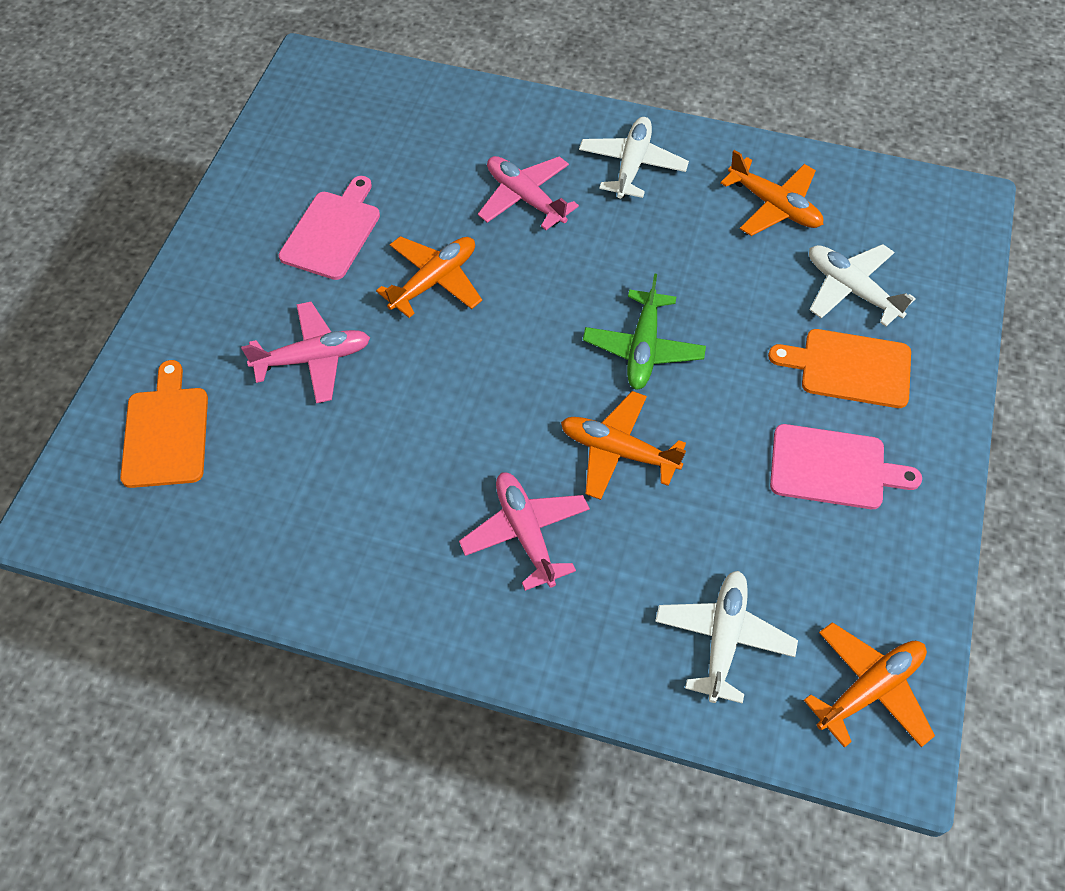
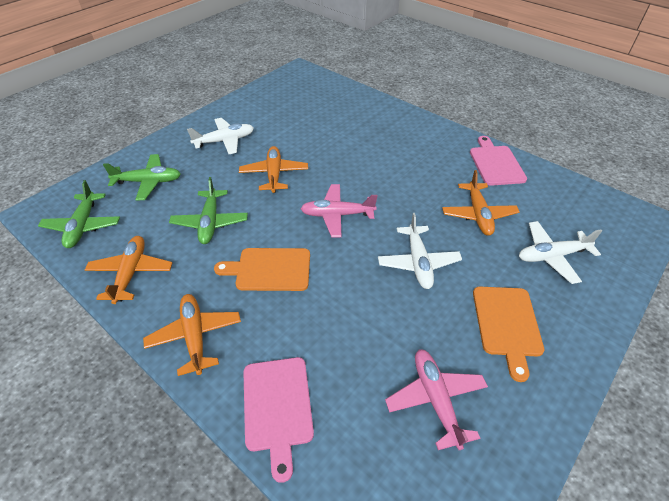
green plane: 1 -> 3
pink plane: 3 -> 2

